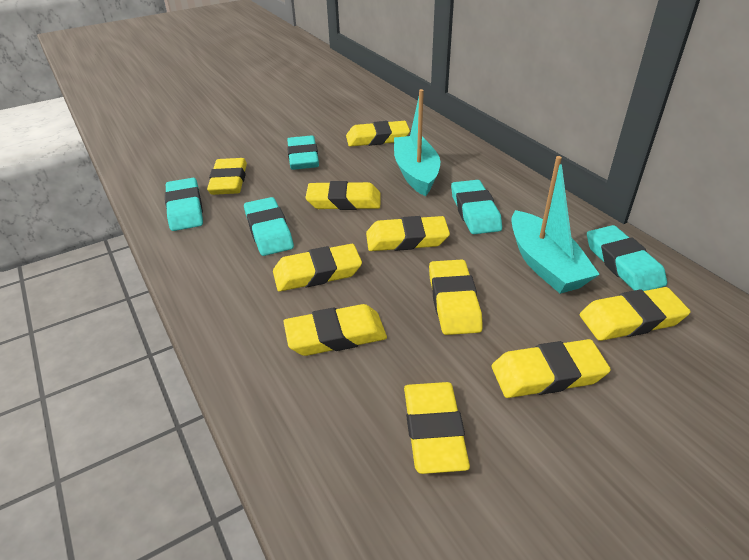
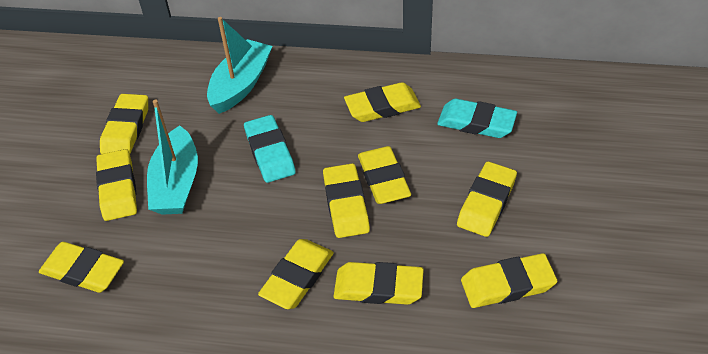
turquoise eraser: 5 -> 2

